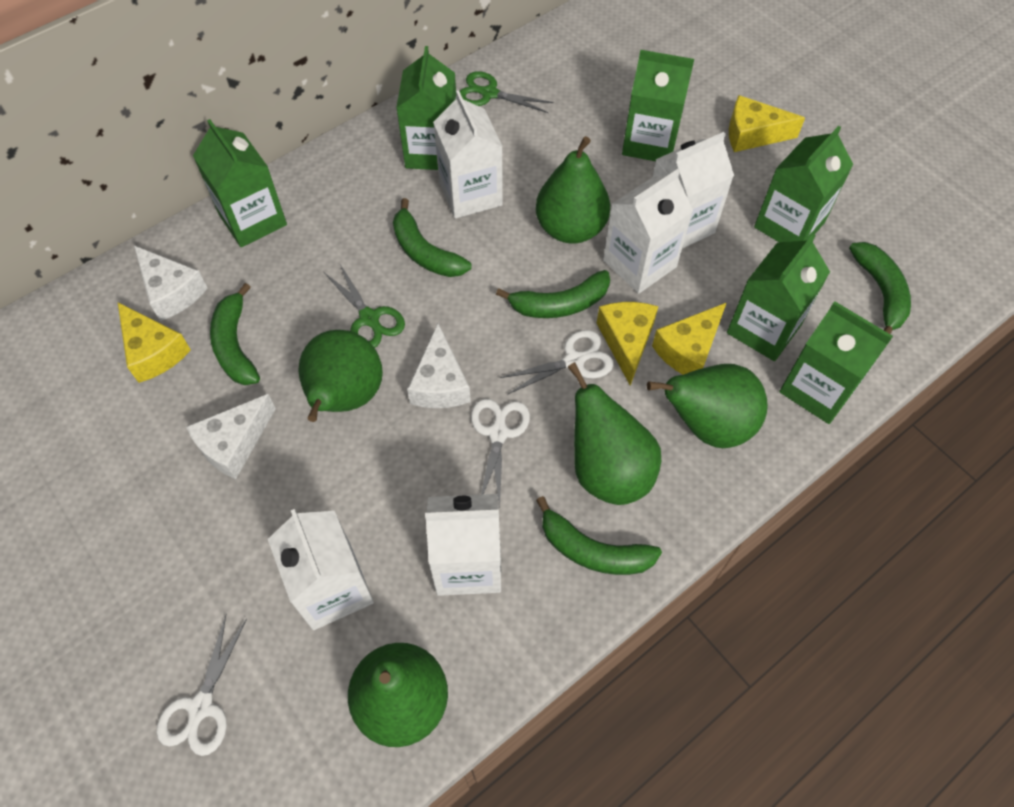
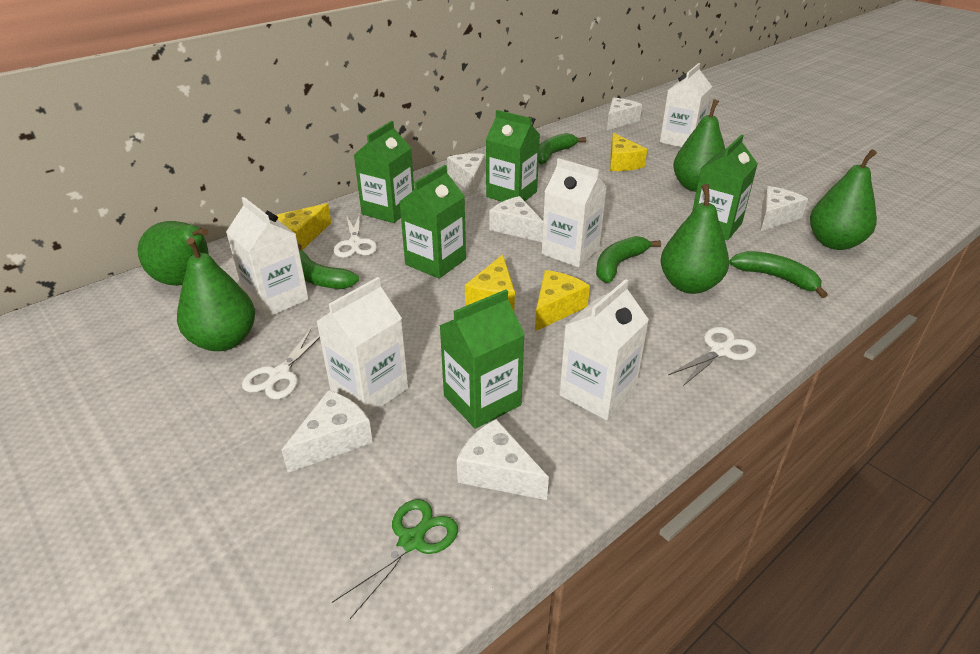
green banana: 5 -> 4
green carton: 6 -> 5
green scissors: 2 -> 1
white cheese: 3 -> 6

